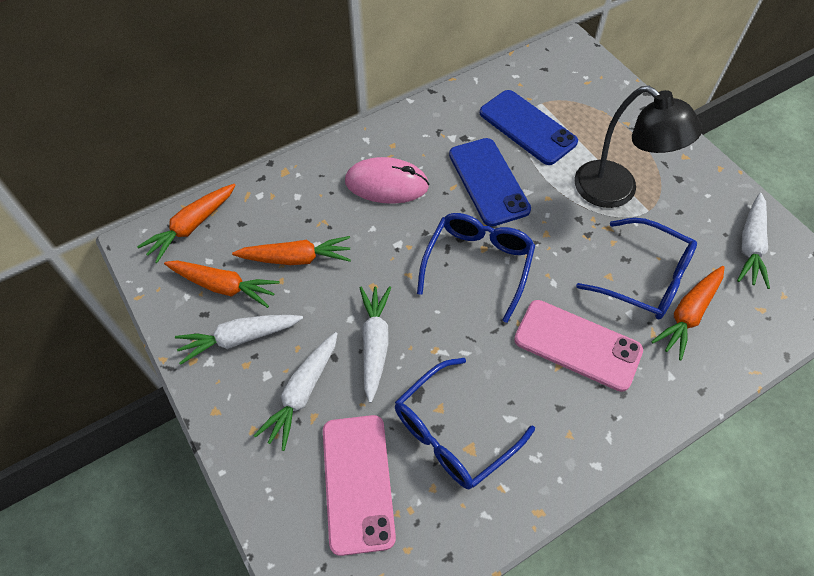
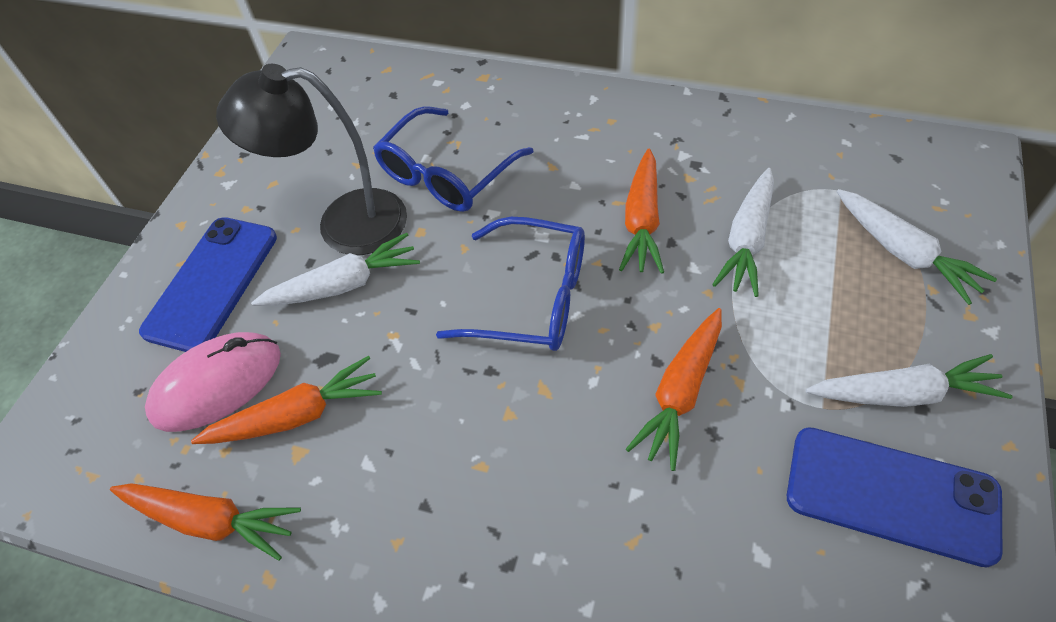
blue glasses: 3 -> 2
pink phone: 2 -> 0

